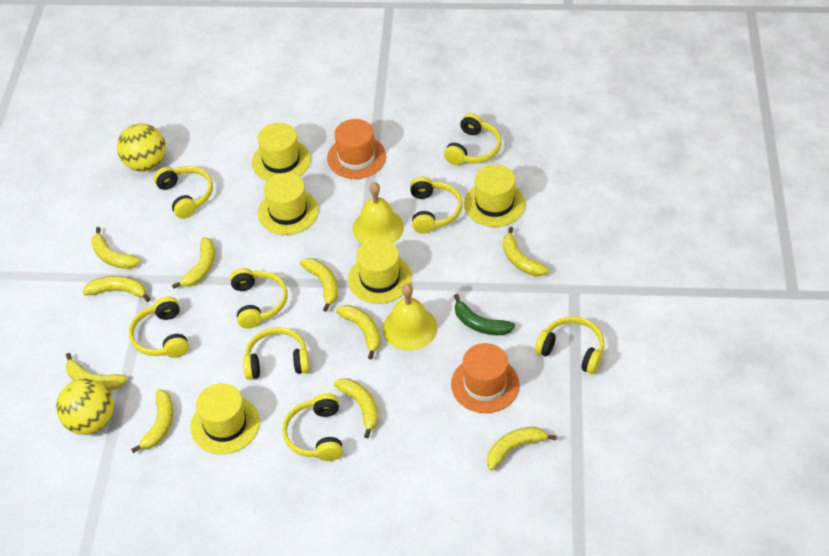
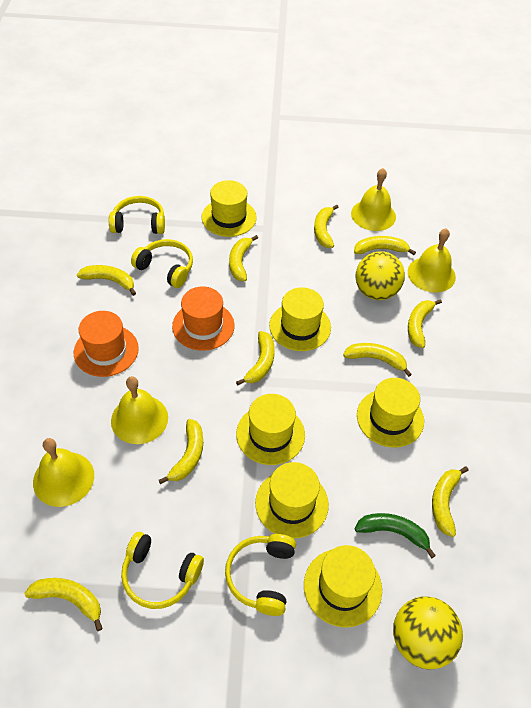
yellow bell: 2 -> 4
yellow hat: 5 -> 6
yellow headphones: 8 -> 4

